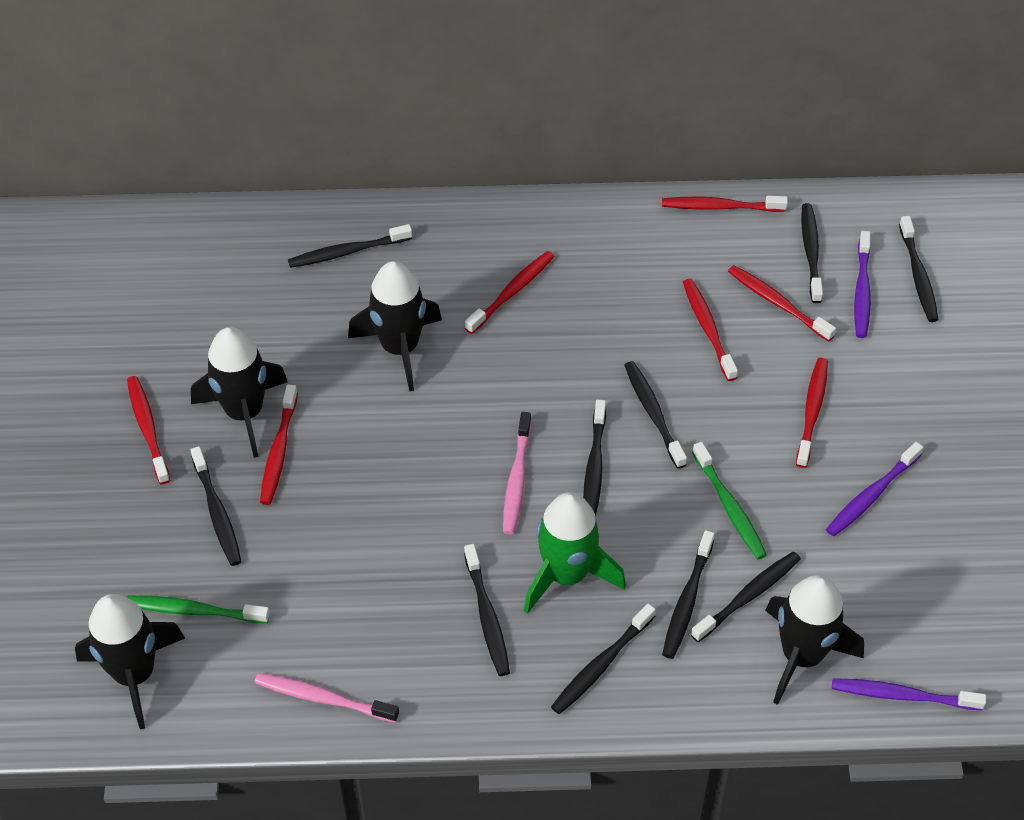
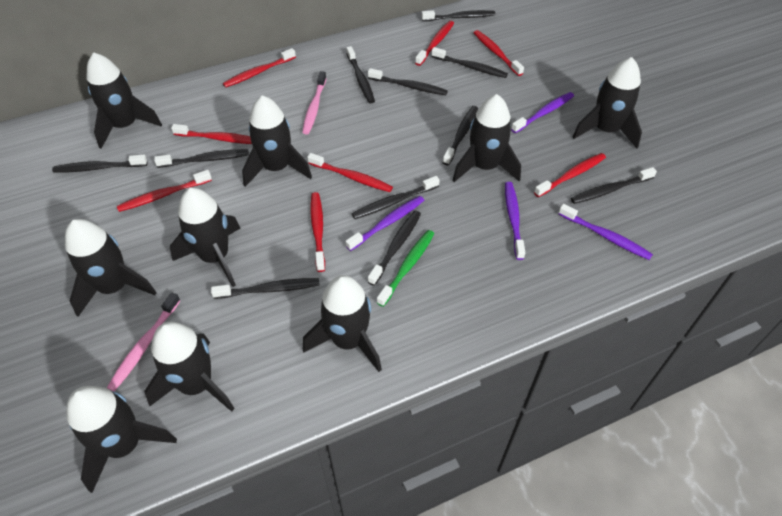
black rocket: 4 -> 9
black toothbrush: 10 -> 11
green rocket: 1 -> 0
green toothbrush: 2 -> 1
purple toothbrush: 3 -> 4
red toothbrush: 7 -> 8

